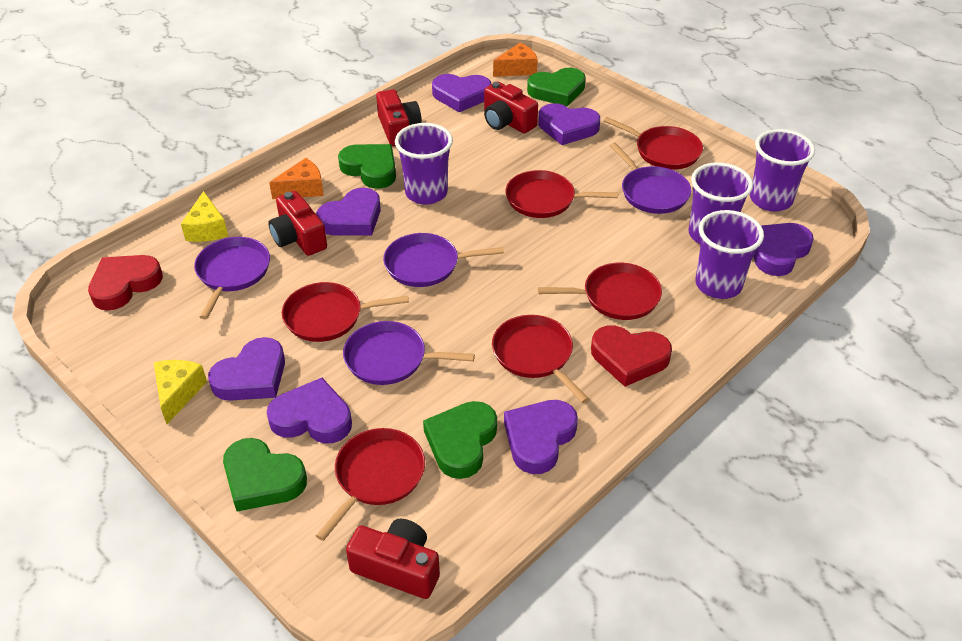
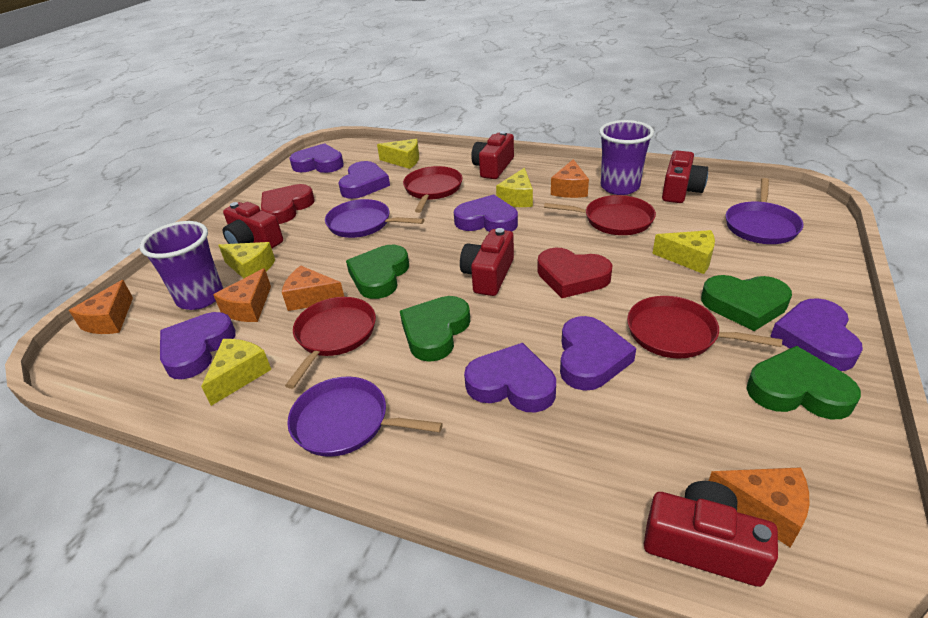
orange cheese: 2 -> 5
purple cup: 4 -> 2
purple pan: 4 -> 3
red camera: 4 -> 5
red pan: 6 -> 4
yellow cheese: 2 -> 5

